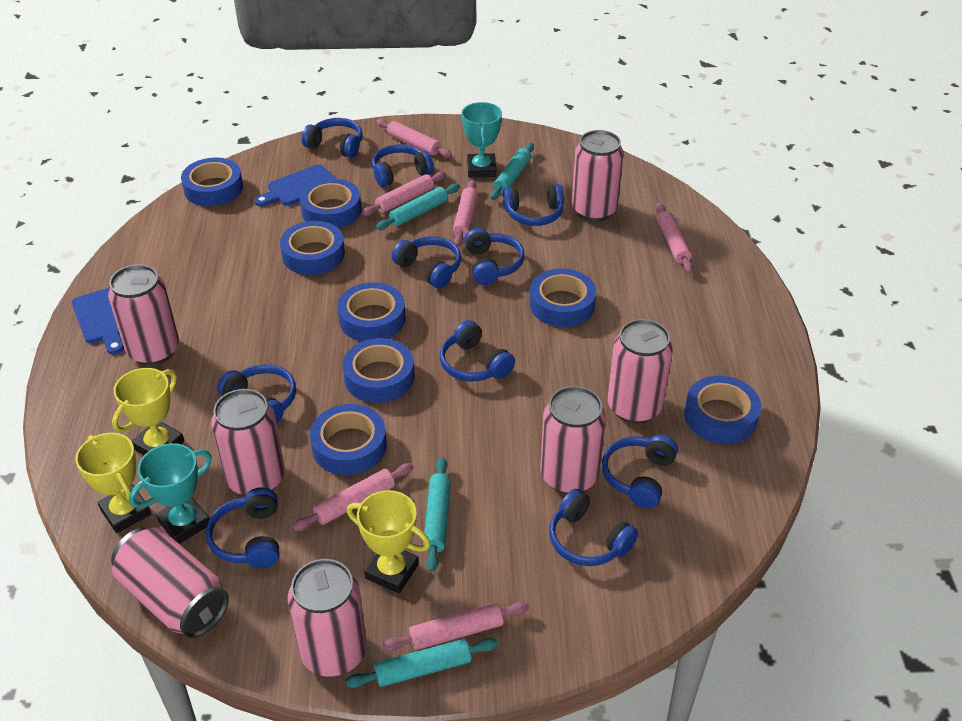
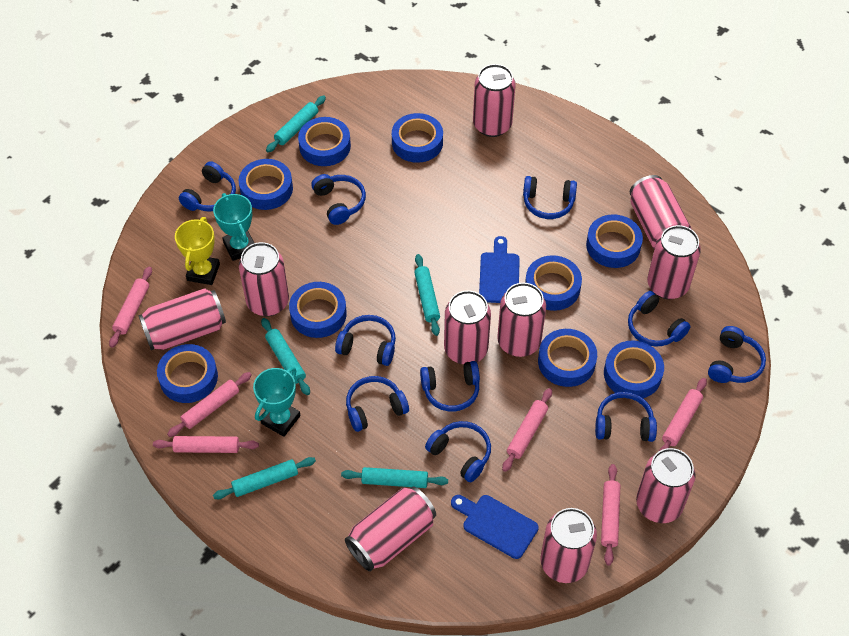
blue tape: 8 -> 9
pink can: 7 -> 10
turquoise rolling pin: 4 -> 5
yellow trophy: 3 -> 1

